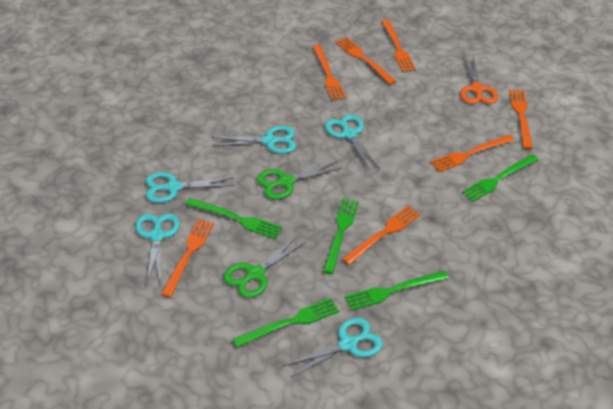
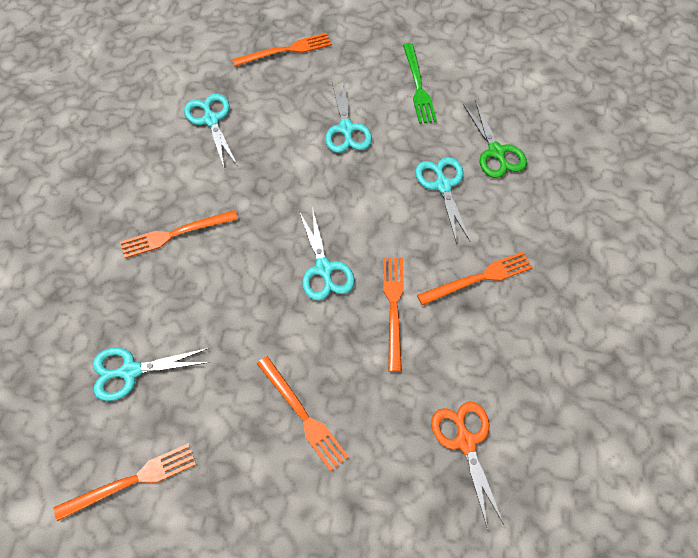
green fork: 5 -> 1
green scissors: 2 -> 1
orange fork: 7 -> 6

